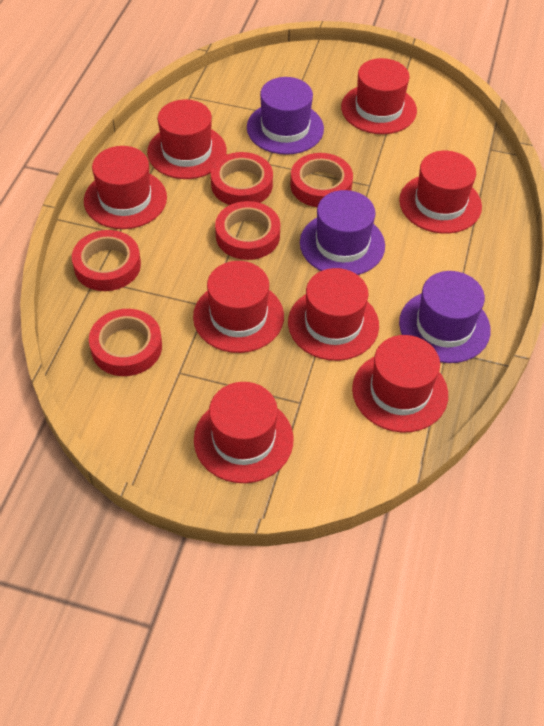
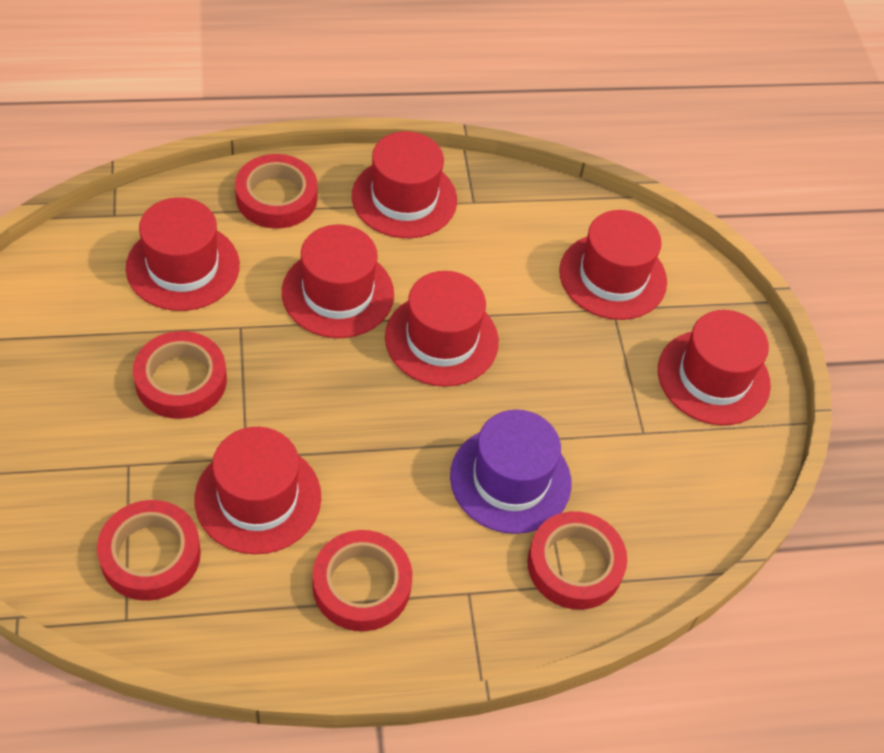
purple hat: 3 -> 1
red hat: 8 -> 7

